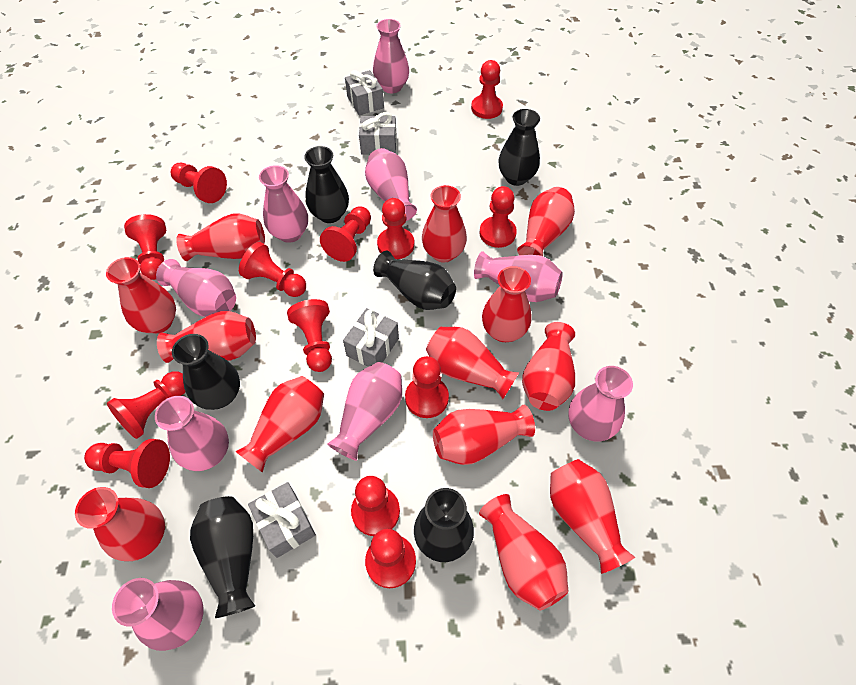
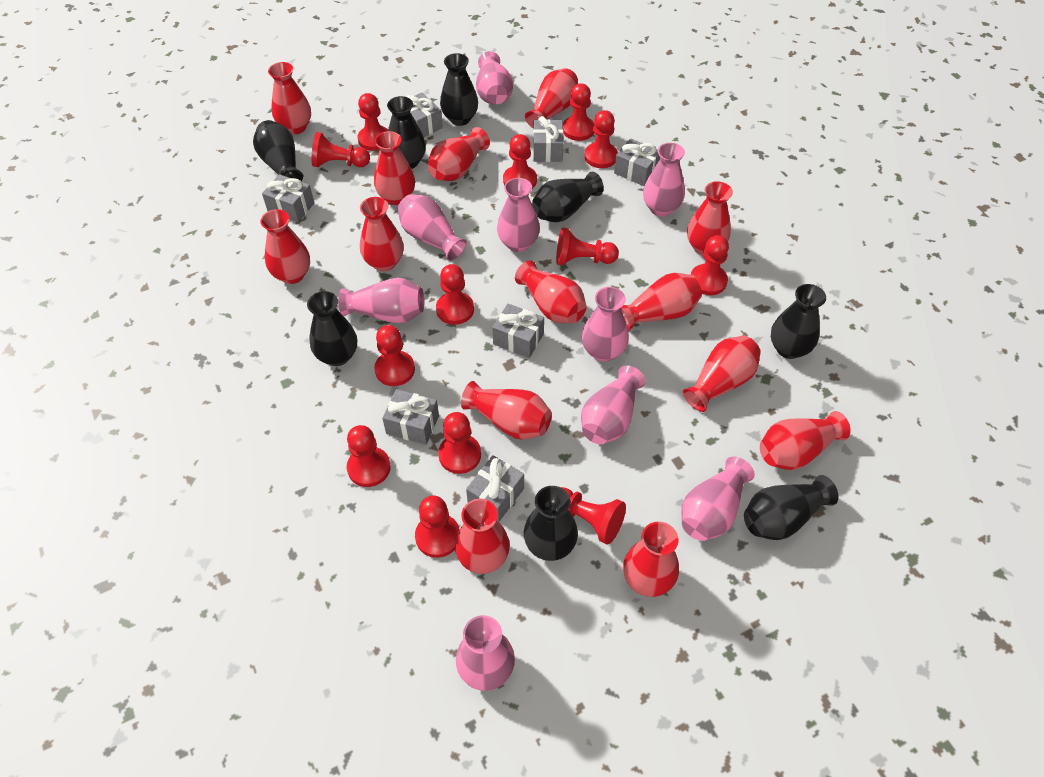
black vase: 6 -> 8
grey gift: 4 -> 7
red vase: 13 -> 14

